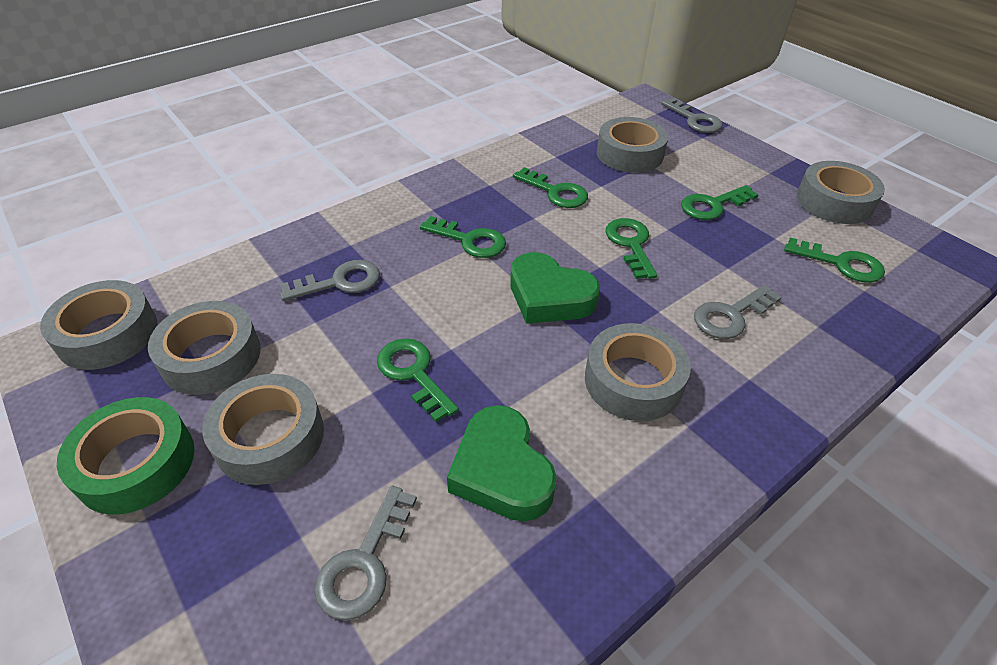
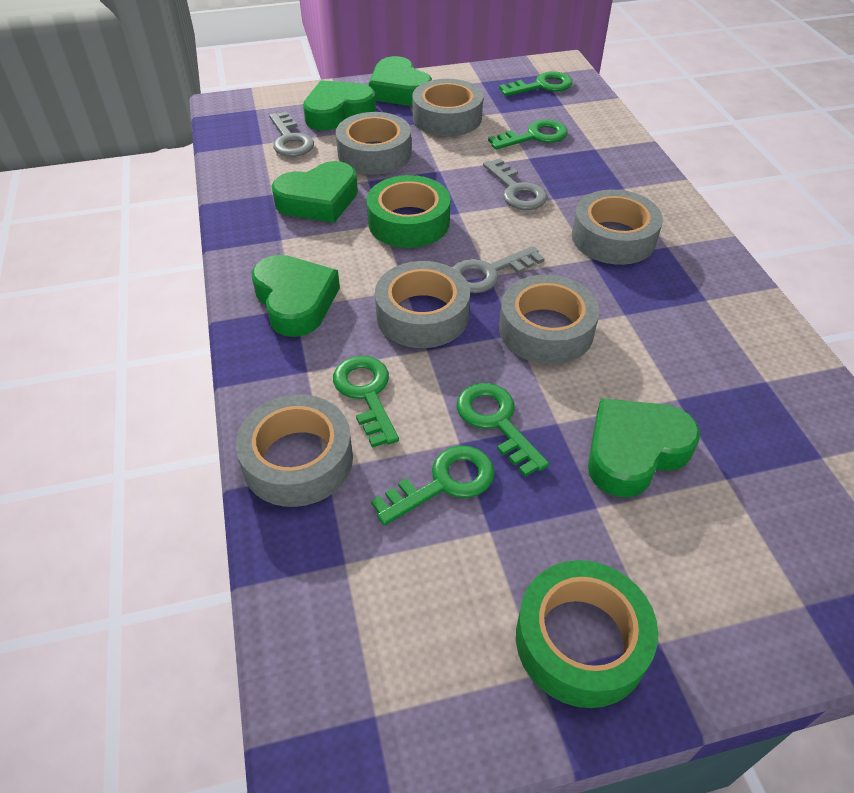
green heart: 2 -> 5
green key: 6 -> 5
green tape: 1 -> 2
grey key: 4 -> 3

